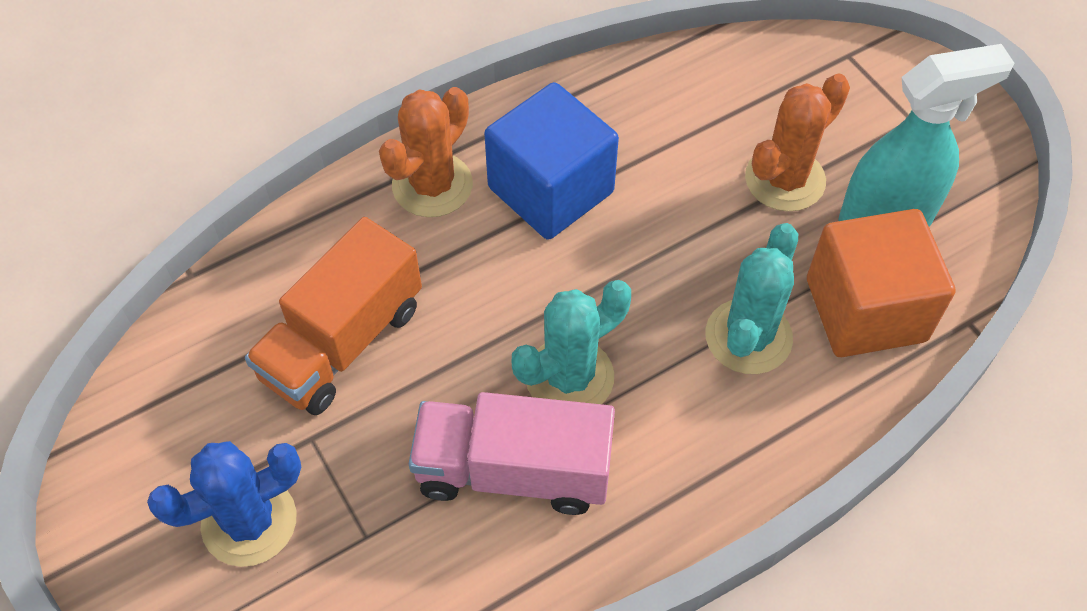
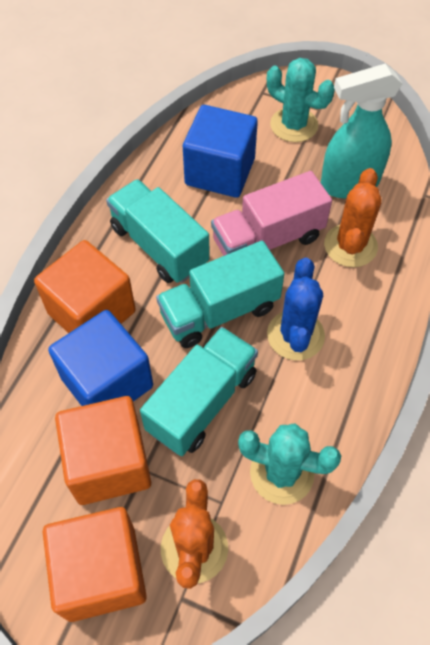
blue cube: 1 -> 2
orange cube: 1 -> 3
orange truck: 1 -> 0
turquoise truck: 0 -> 3

